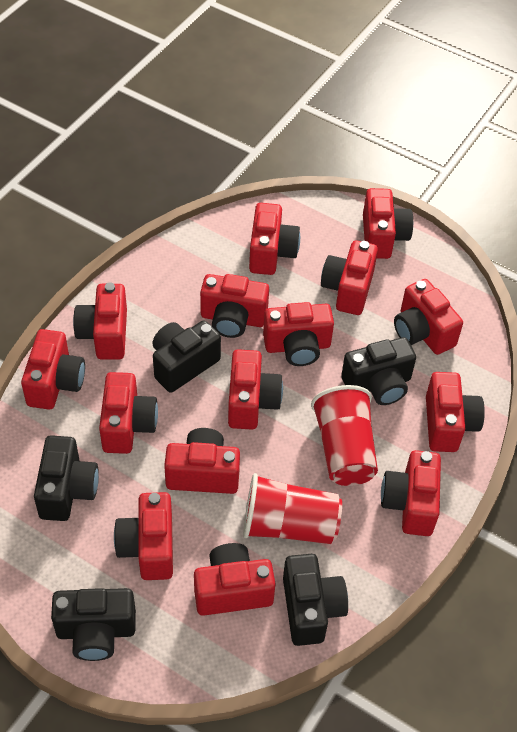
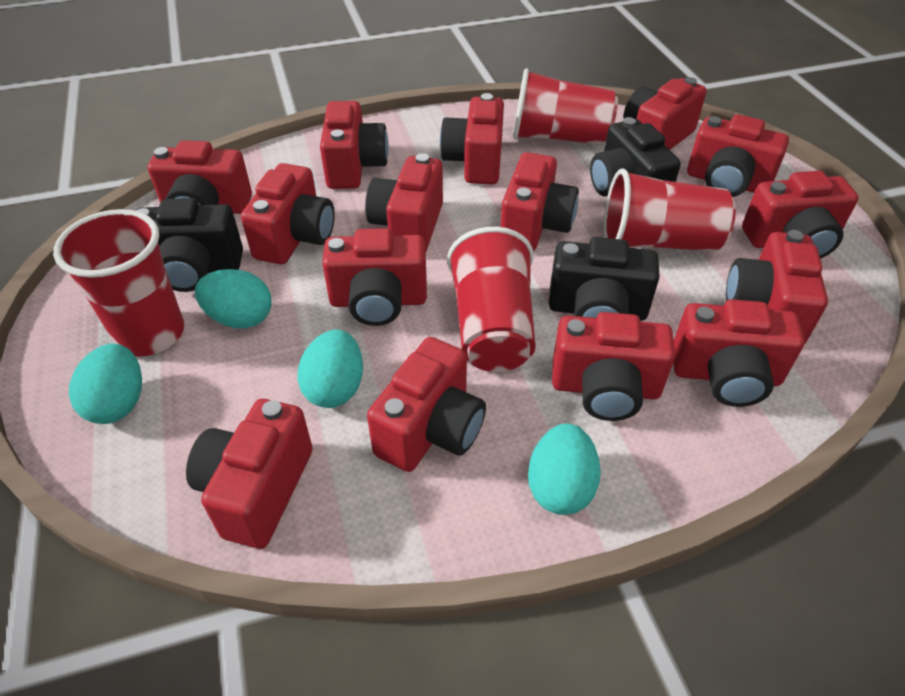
black camera: 5 -> 3
red cup: 2 -> 4
turquoise egg: 0 -> 4

